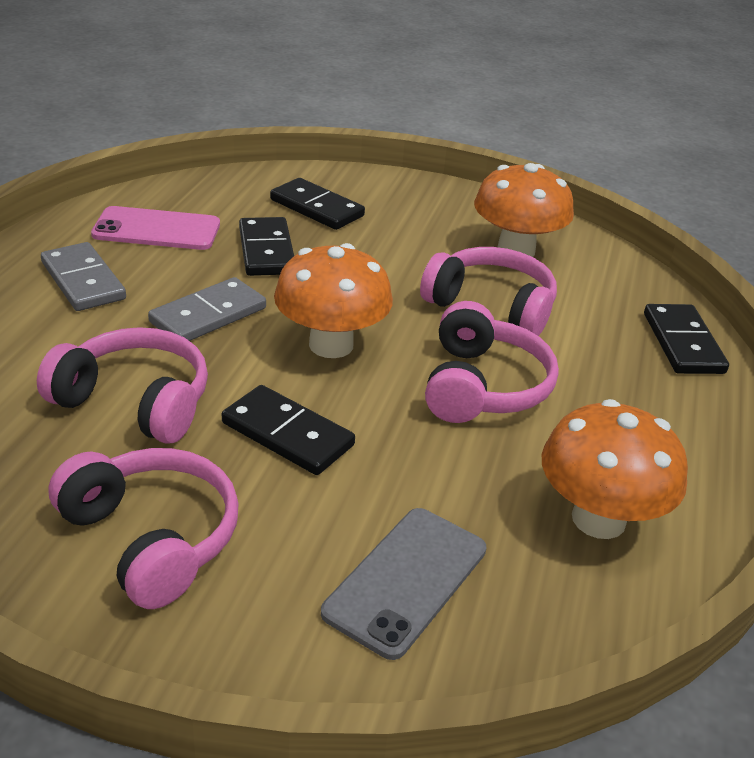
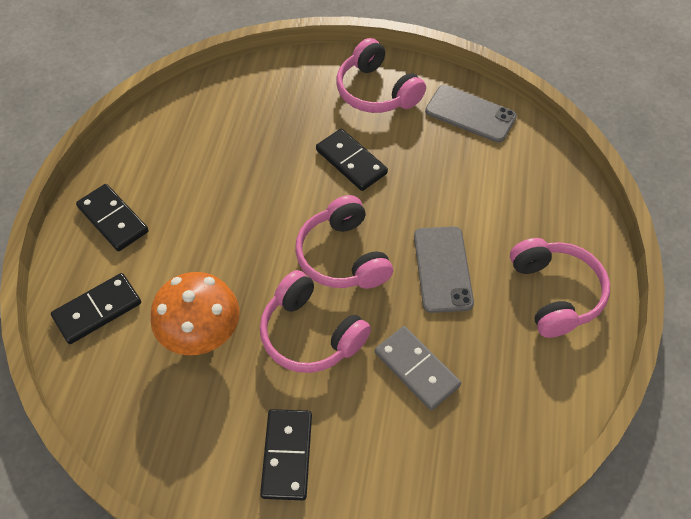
grey domino: 2 -> 1
grey phone: 1 -> 2
orange mushroom: 3 -> 1
pink phone: 1 -> 0

